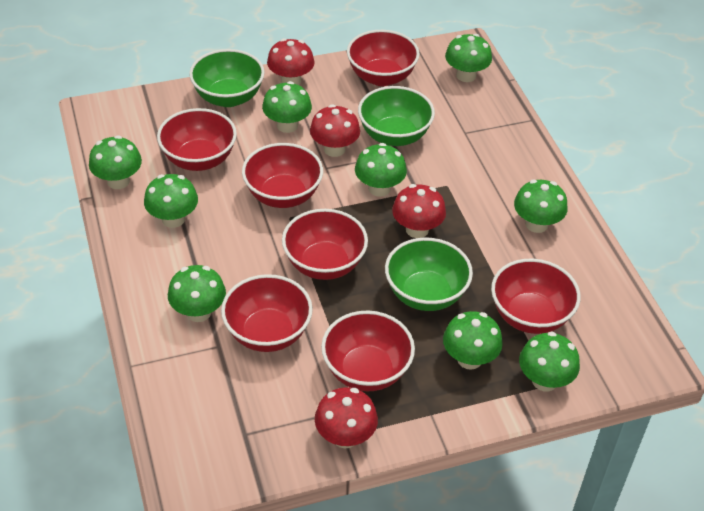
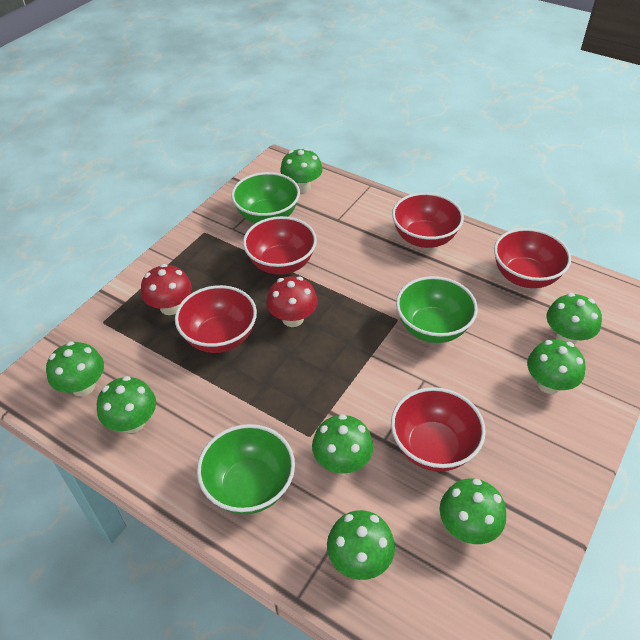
green mushroom: 9 -> 8
red bowl: 7 -> 5
red mushroom: 4 -> 2

